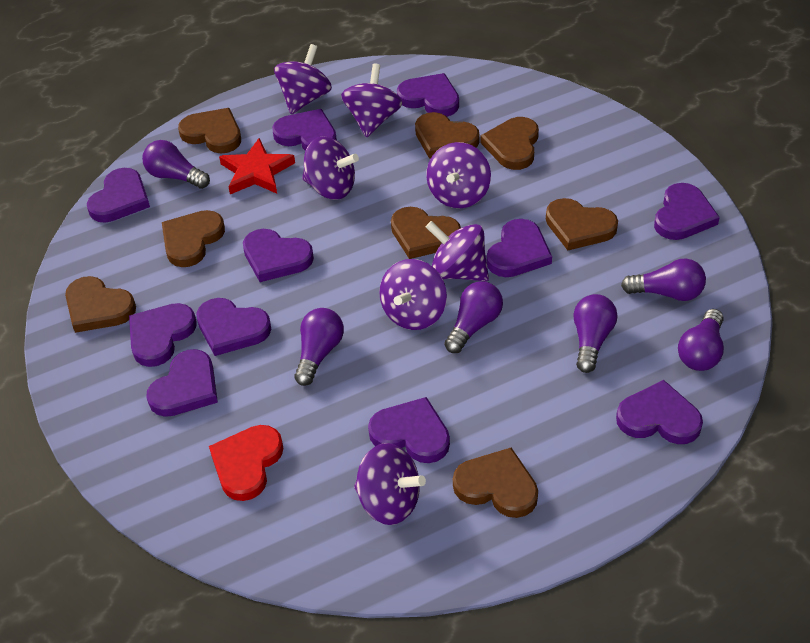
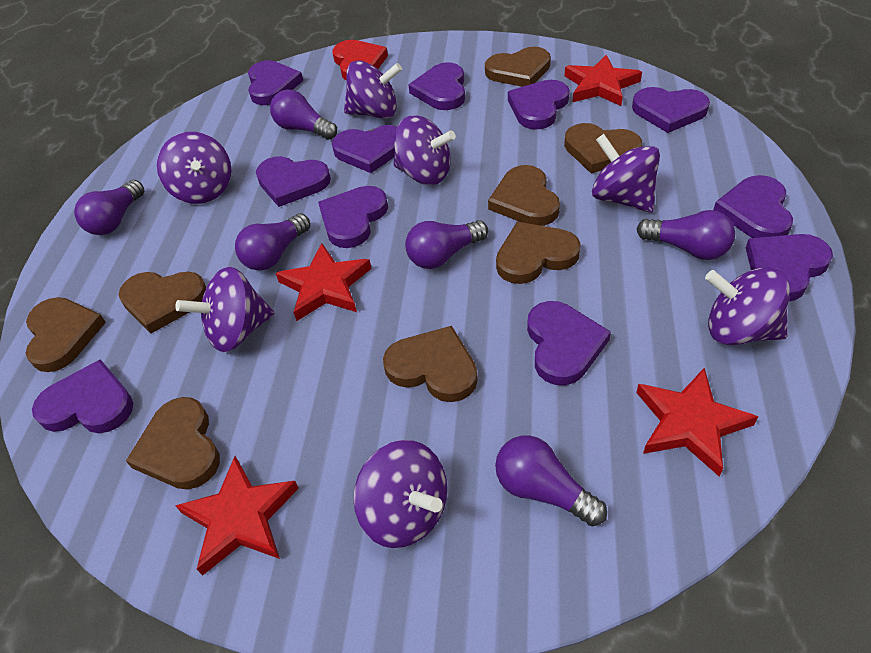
red star: 1 -> 4

